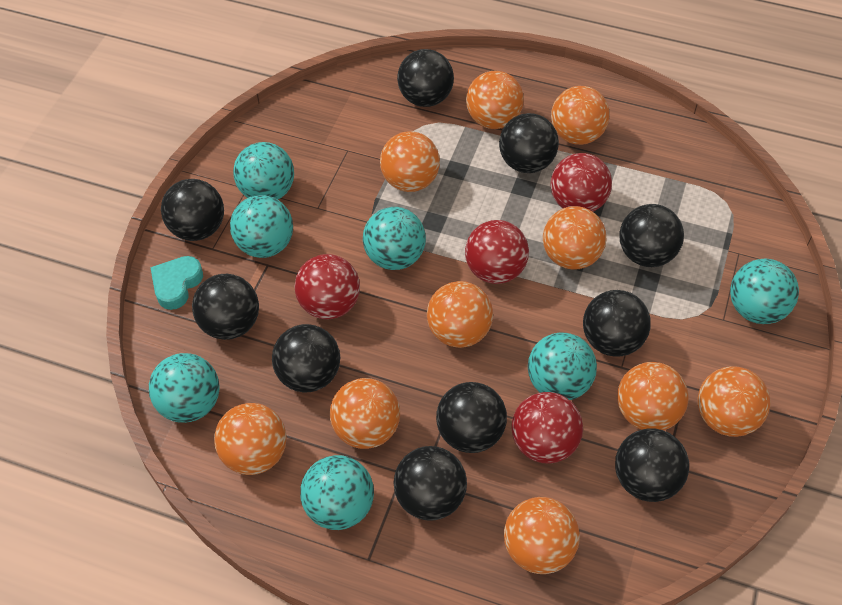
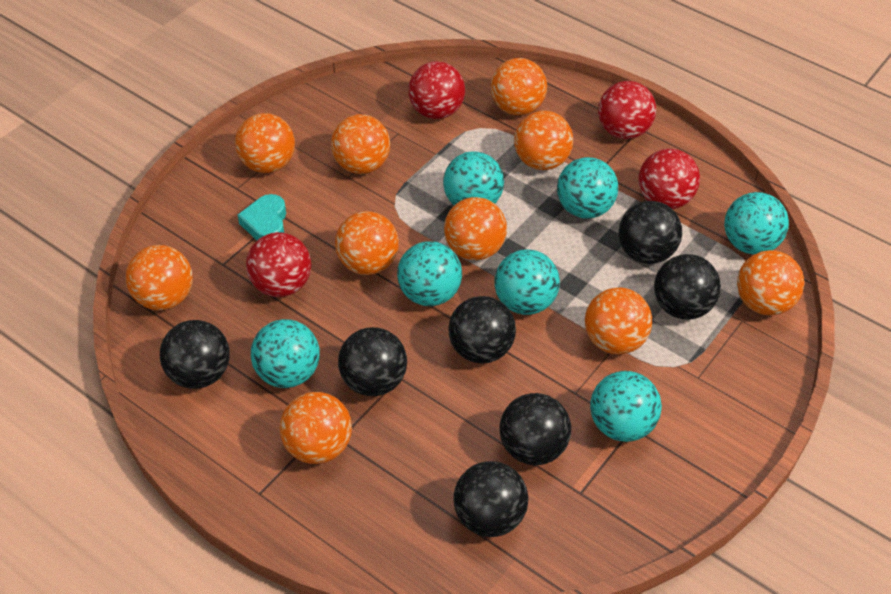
black ball: 10 -> 7

